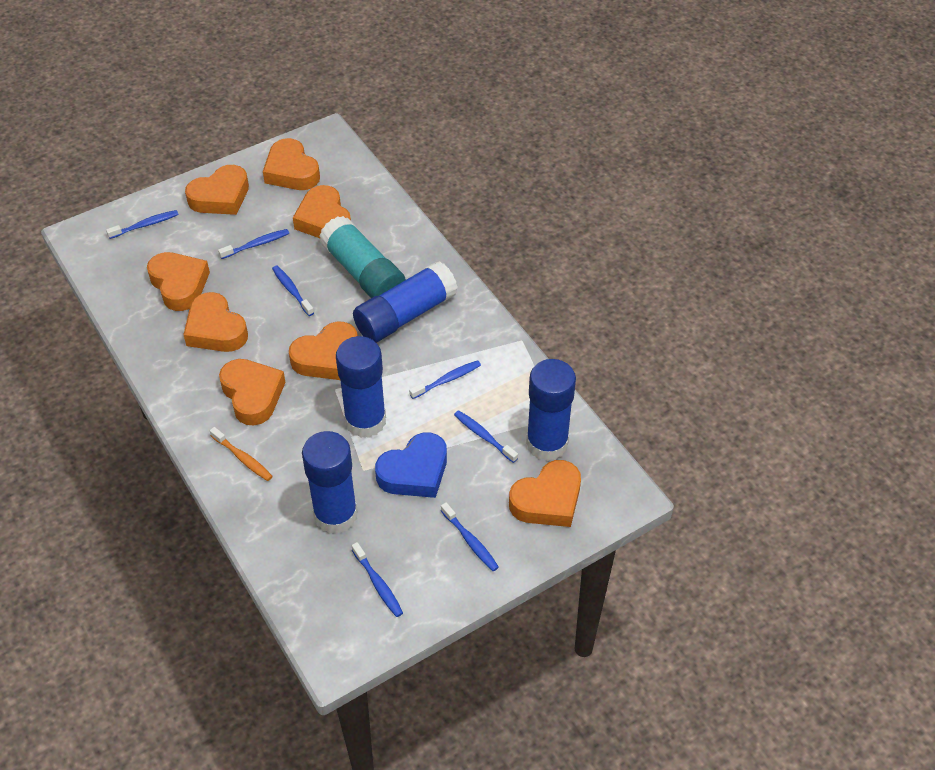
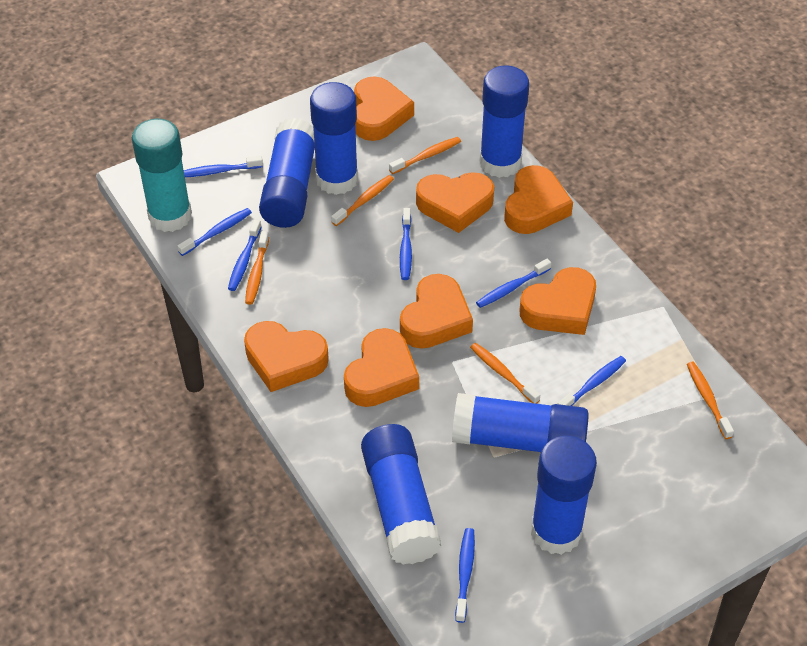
blue glue stick: 4 -> 6
blue heart: 1 -> 0
orange heart: 8 -> 7
orange toothbrush: 1 -> 5

